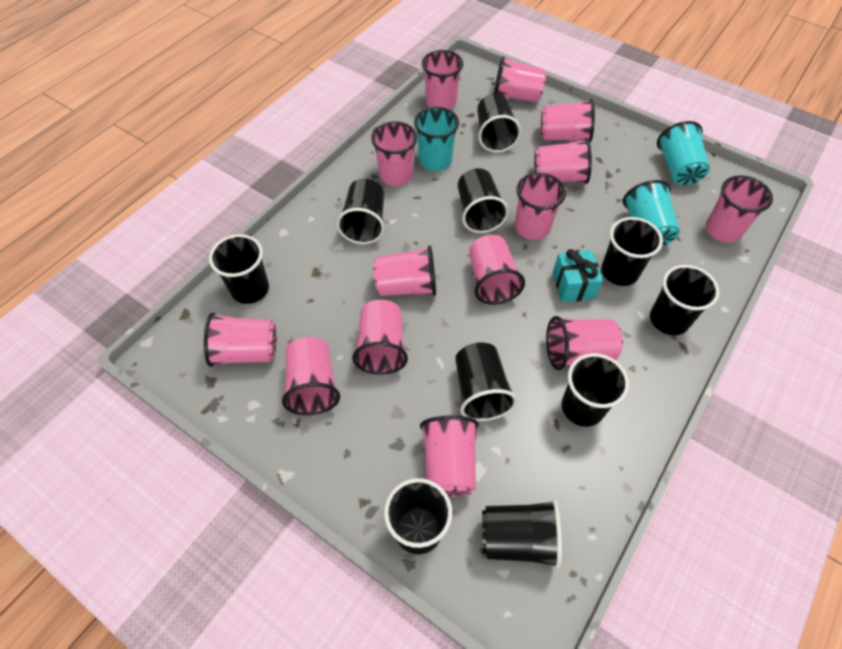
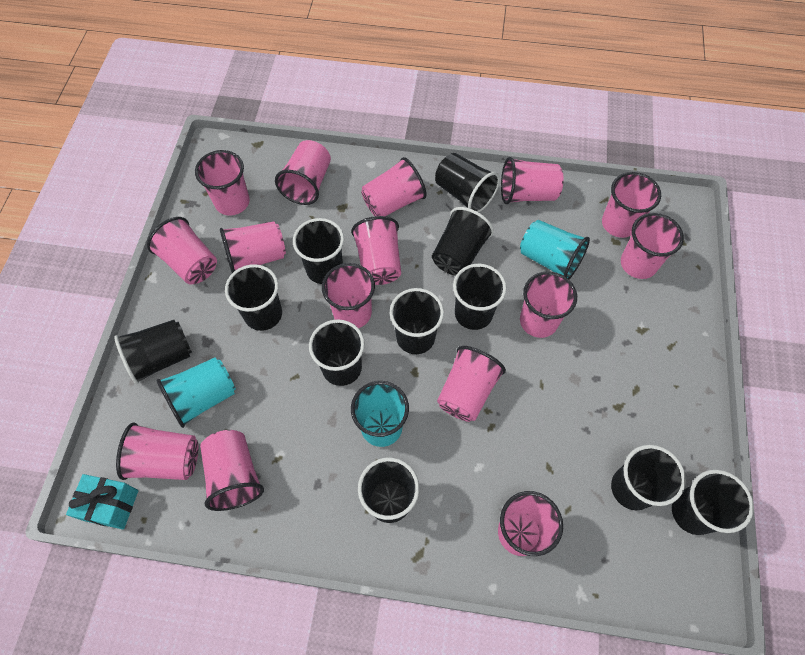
black cup: 10 -> 11
pink cup: 14 -> 15

